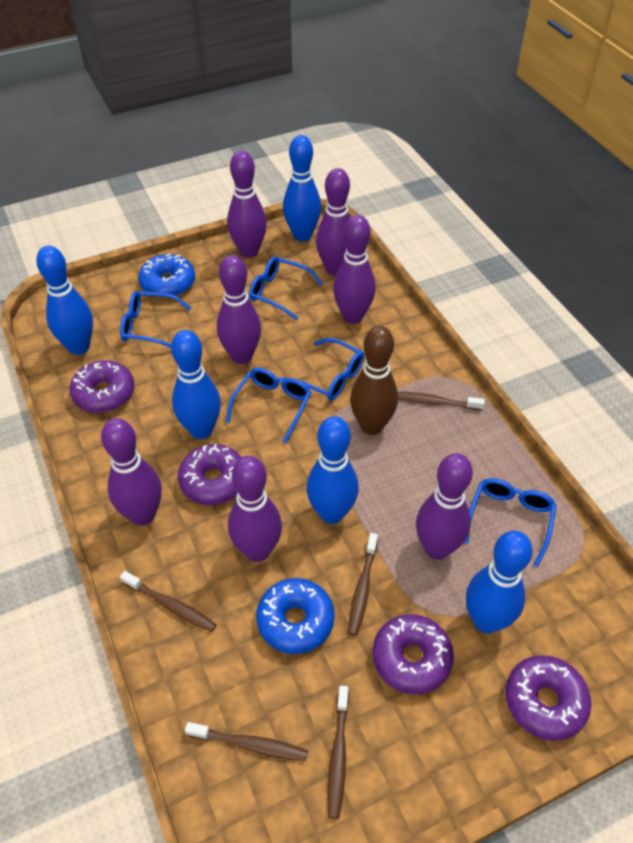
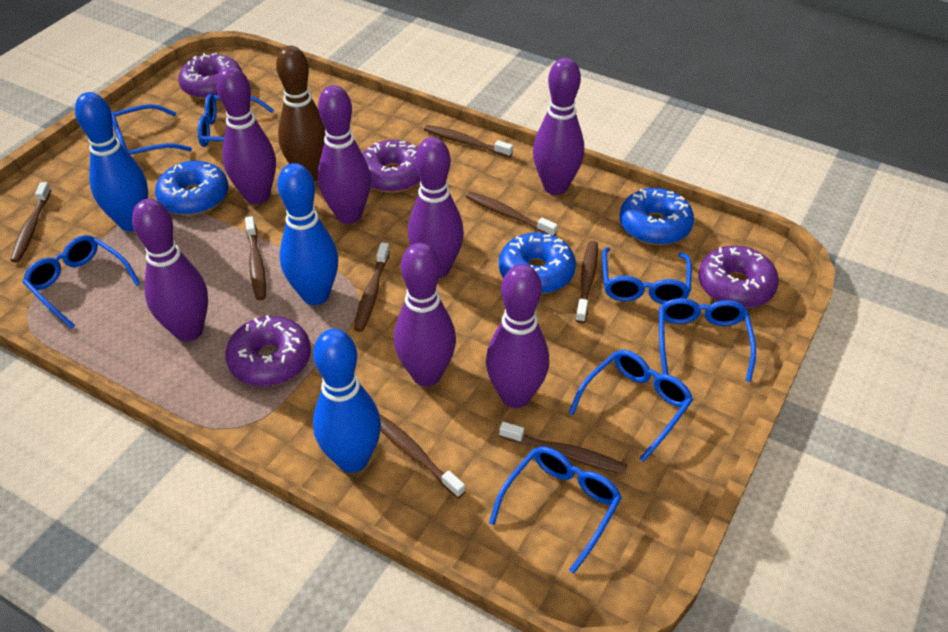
blue bowling pin: 5 -> 3
blue donut: 2 -> 3
blue glasses: 5 -> 7
brown toothbrush: 5 -> 8

